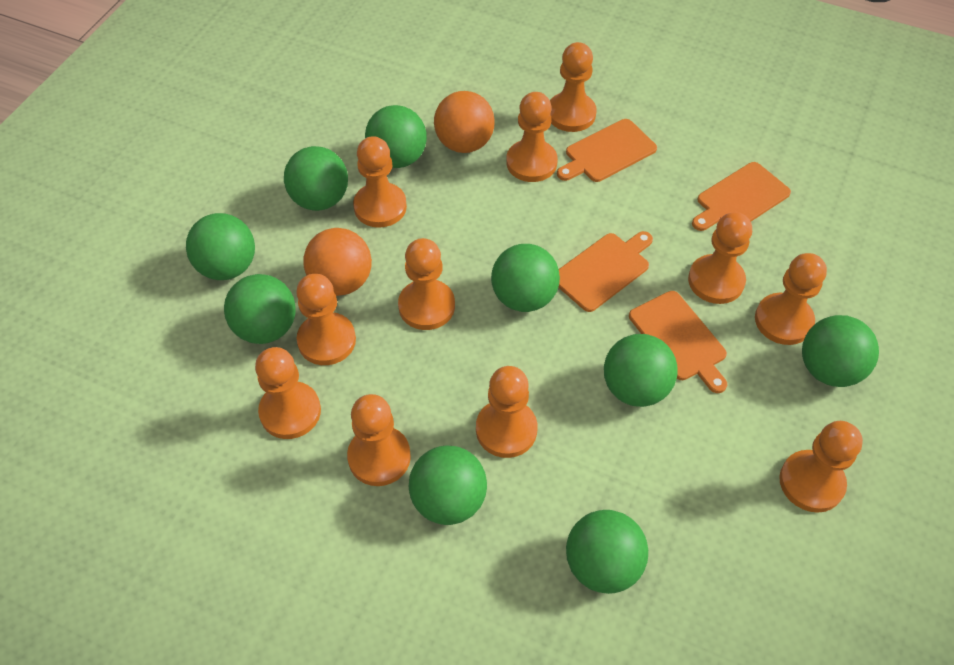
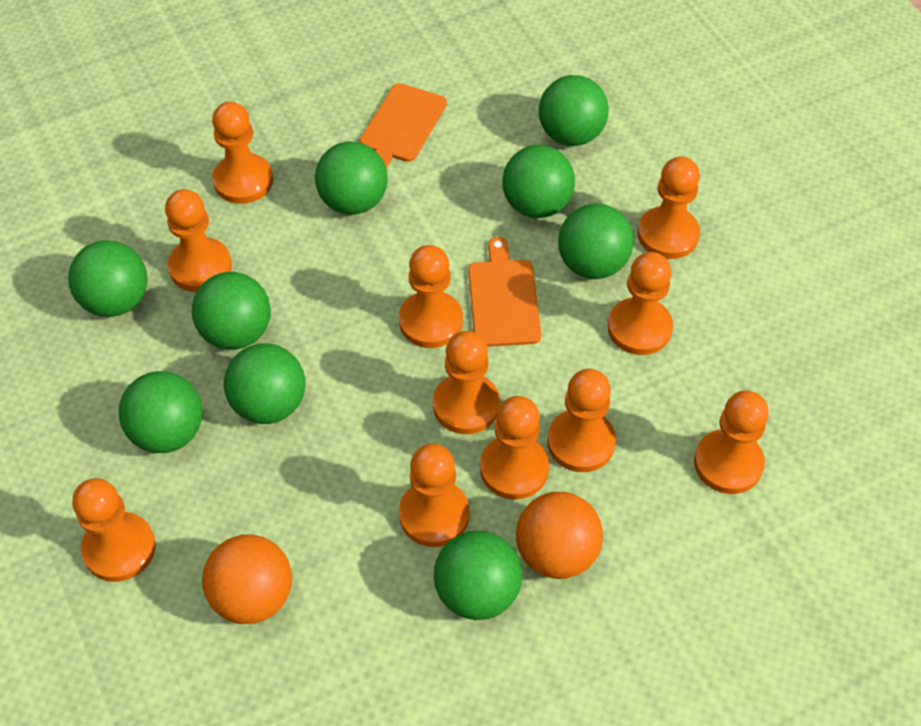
orange cutting board: 4 -> 2

